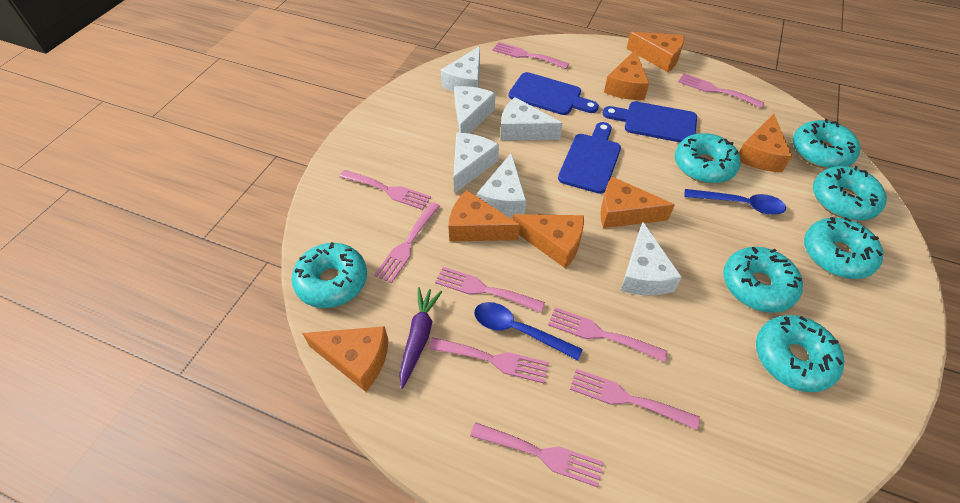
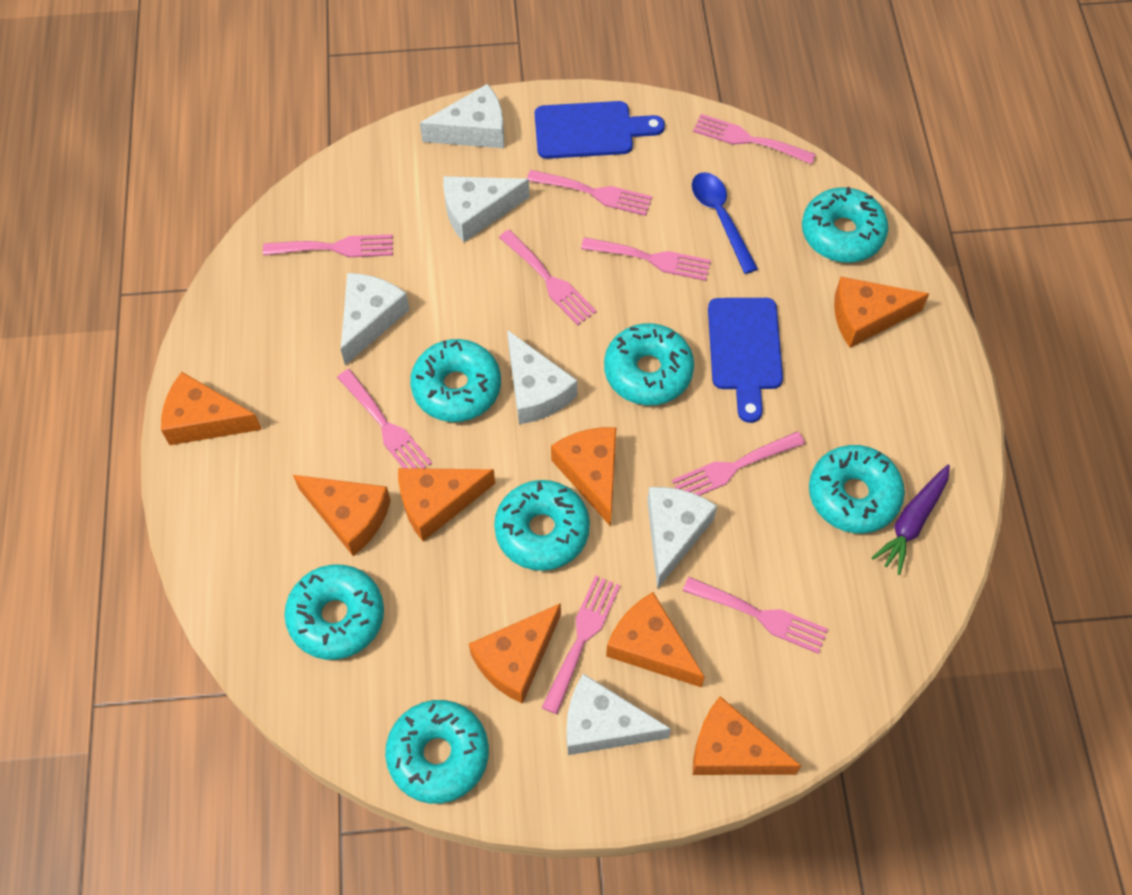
blue cutting board: 3 -> 2
blue spoon: 2 -> 1
orange cheese: 7 -> 8

